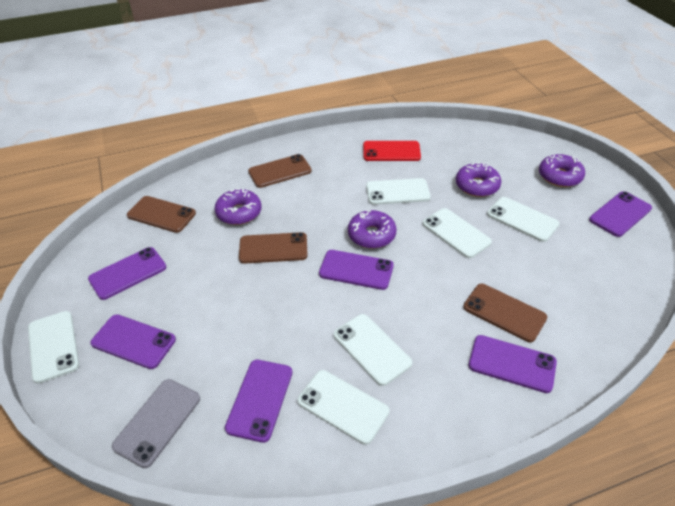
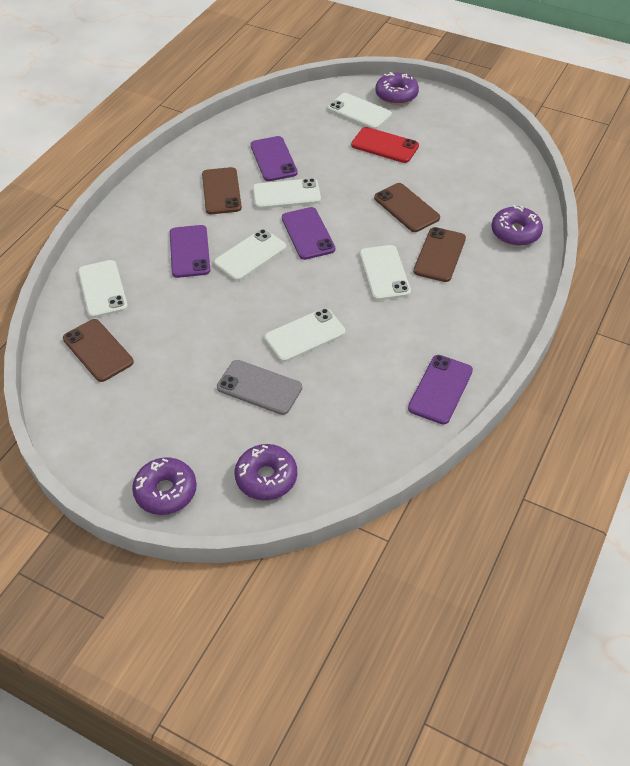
purple phone: 6 -> 4

